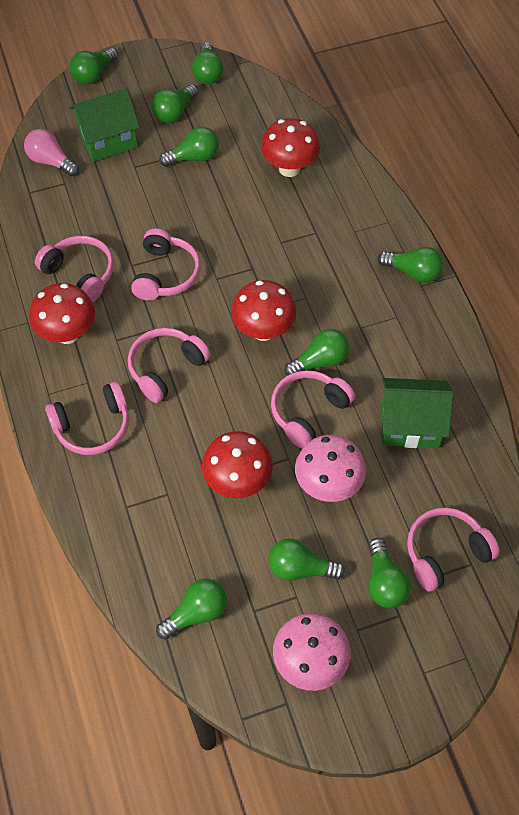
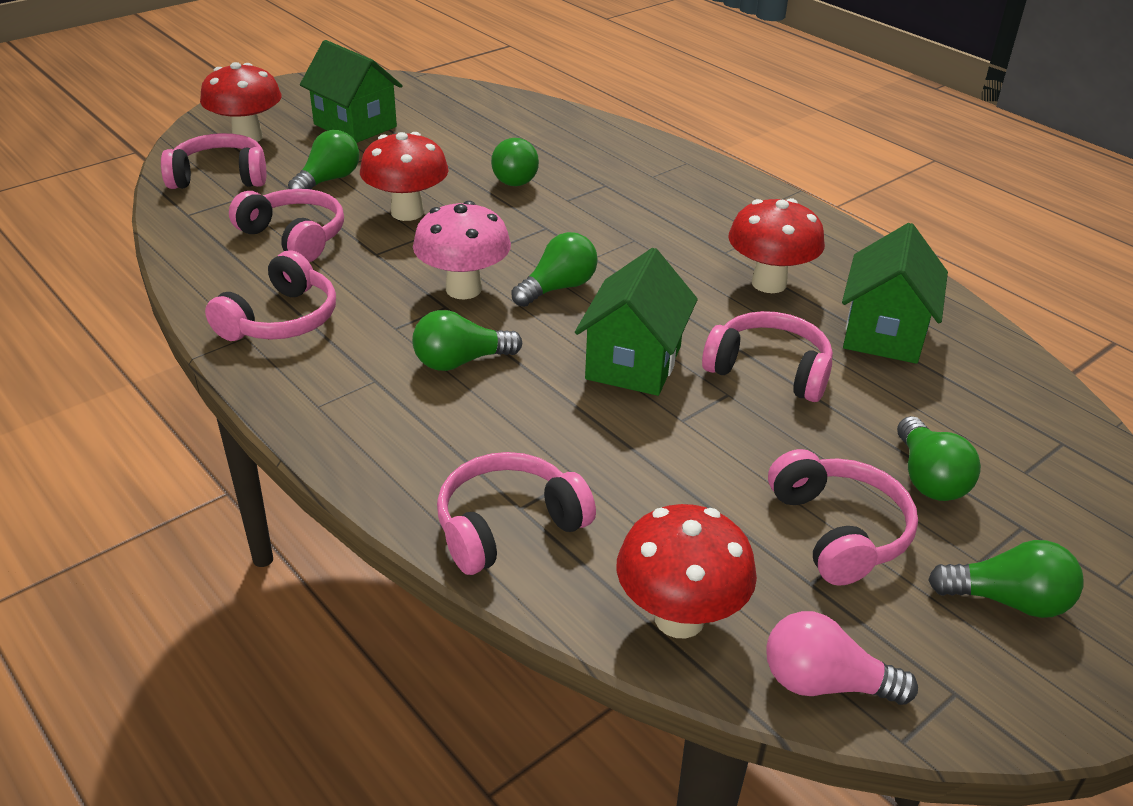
green house: 2 -> 3
green light bulb: 9 -> 6
pink mushroom: 2 -> 1

